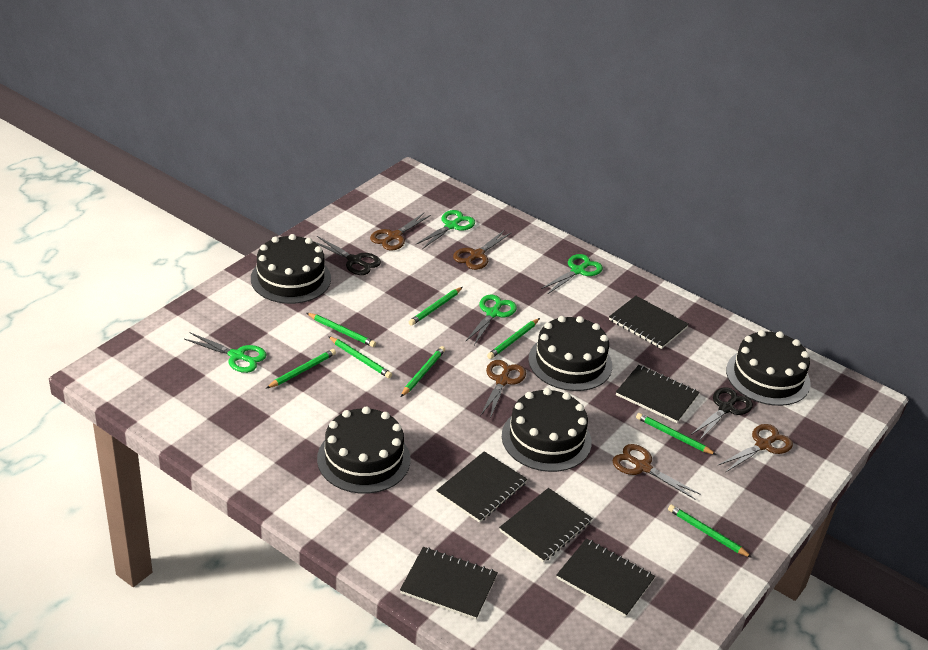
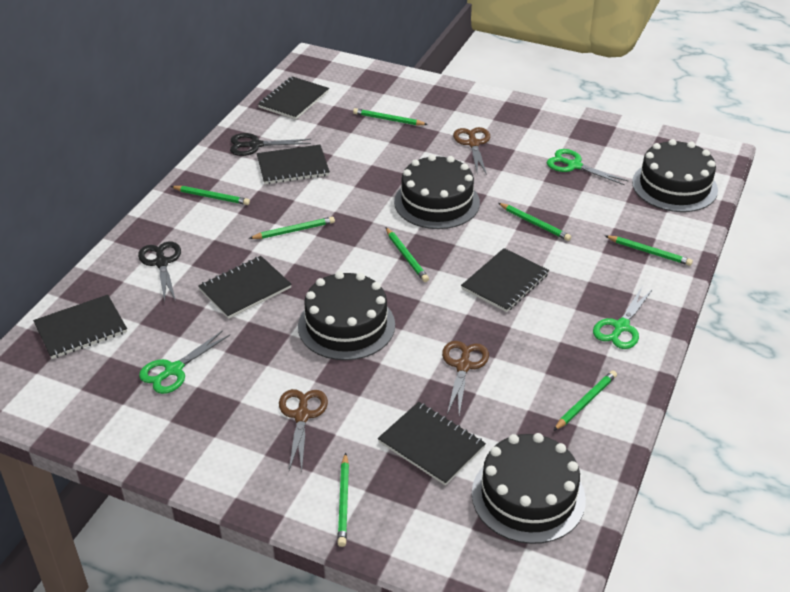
black cake: 5 -> 4
brown scissors: 5 -> 3
green scissors: 4 -> 3

